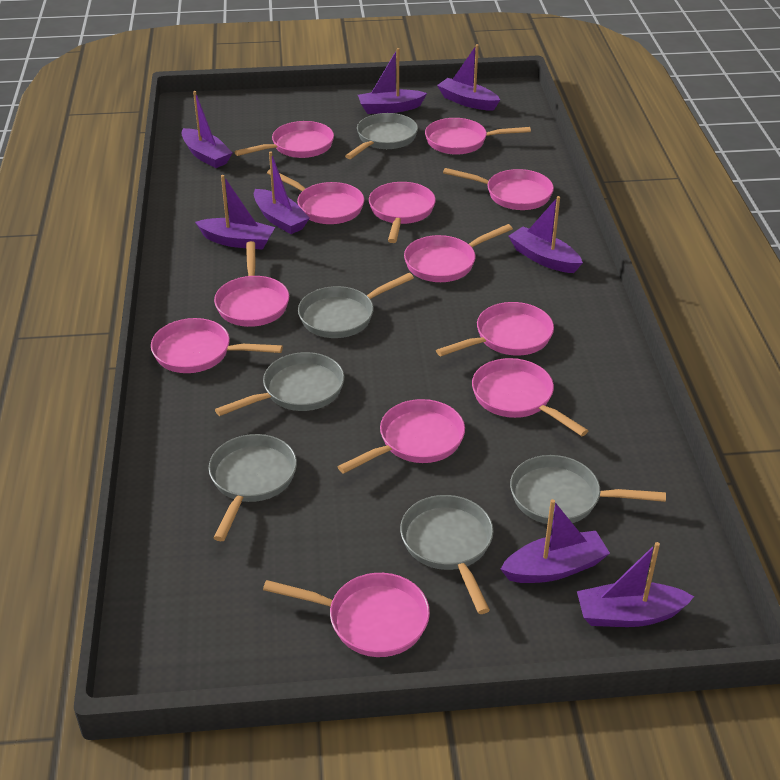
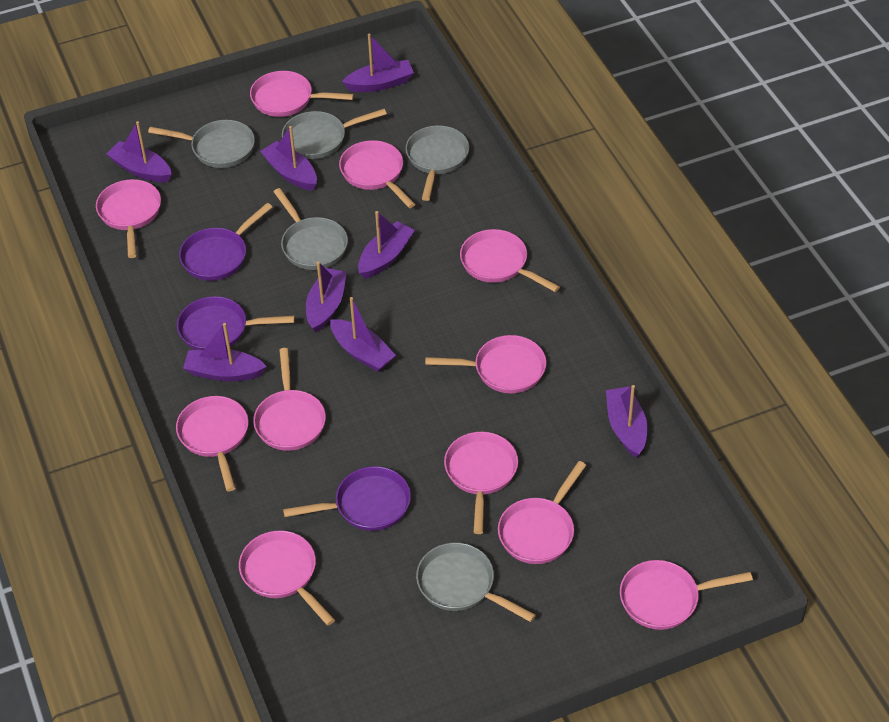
grey pan: 6 -> 5
pink pan: 12 -> 11
purple pan: 0 -> 3

